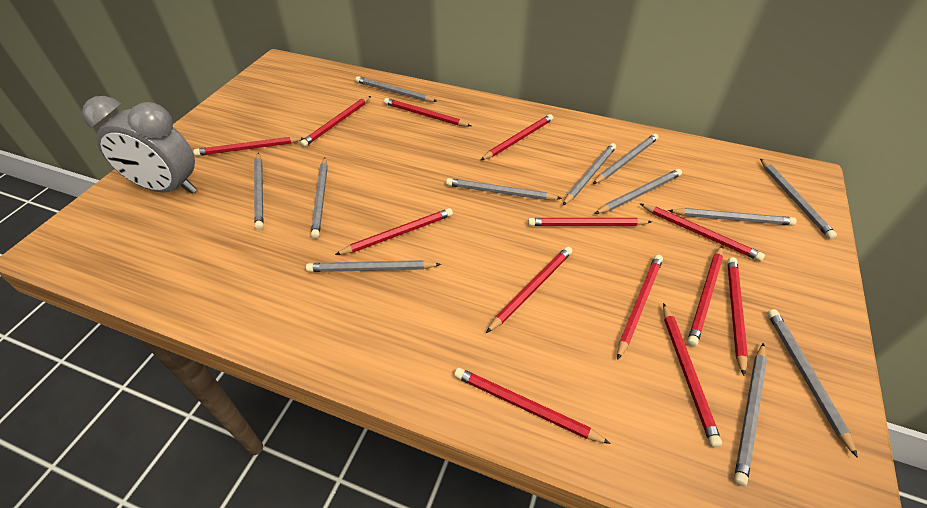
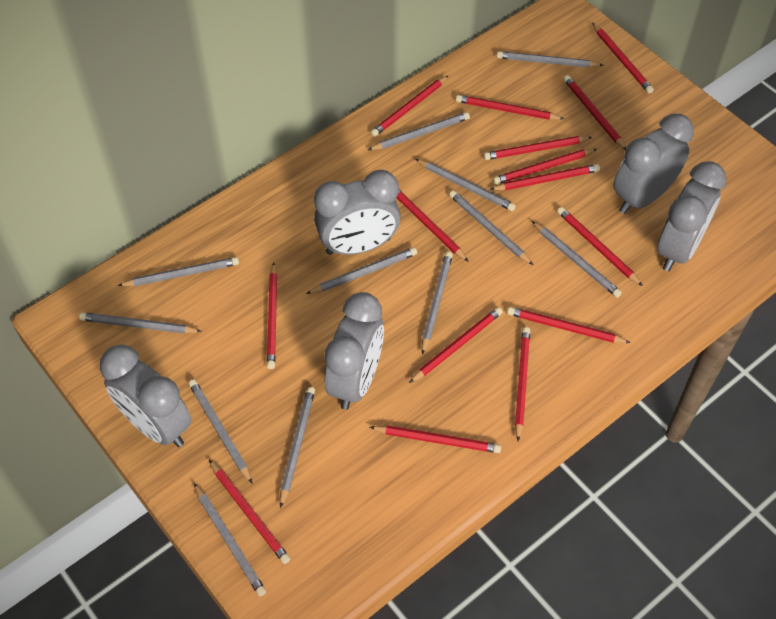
grey clock: 1 -> 5
red pencil: 13 -> 15

